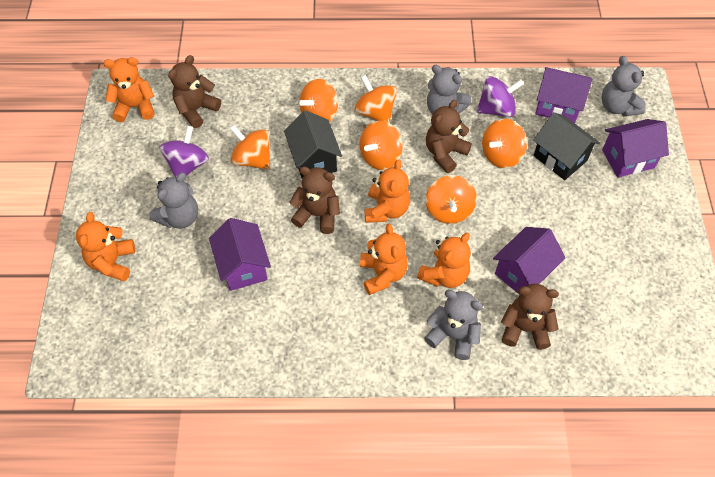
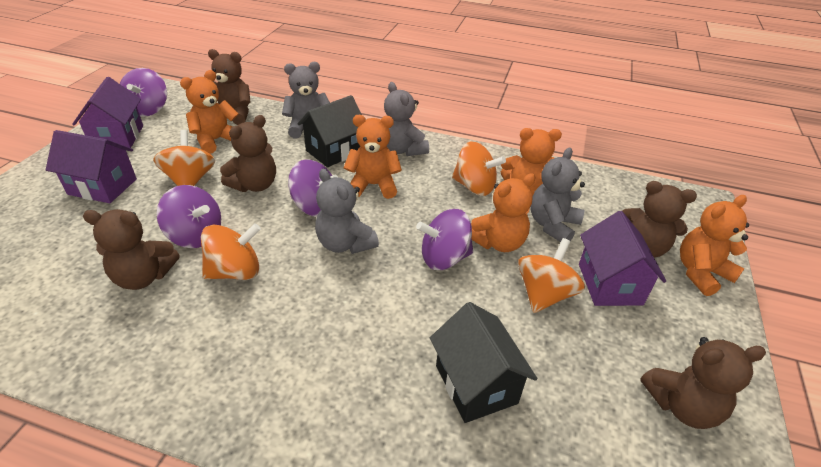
brown teddy bear: 4 -> 5
orange spinning top: 6 -> 4
purple house: 4 -> 3
purple spinning top: 2 -> 4

